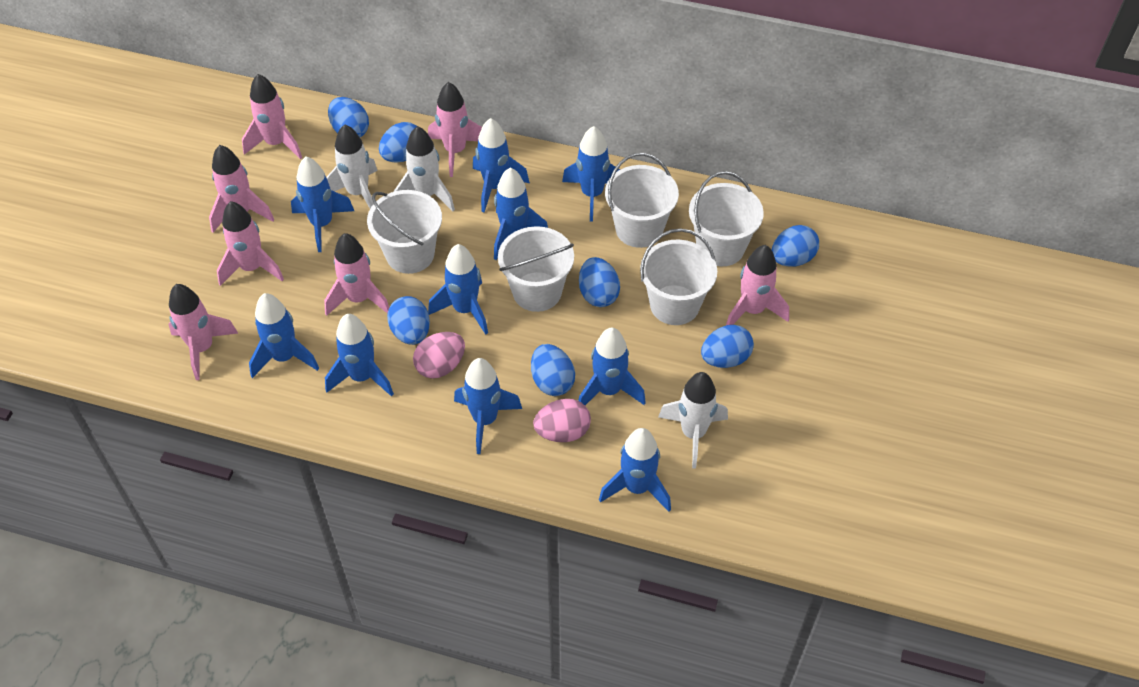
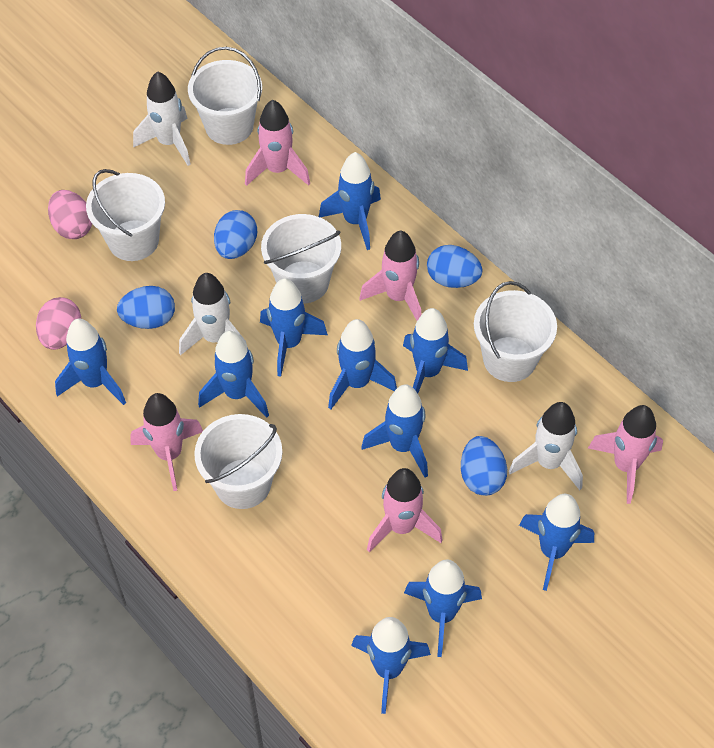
blue egg: 7 -> 4
pink rocket: 7 -> 5

